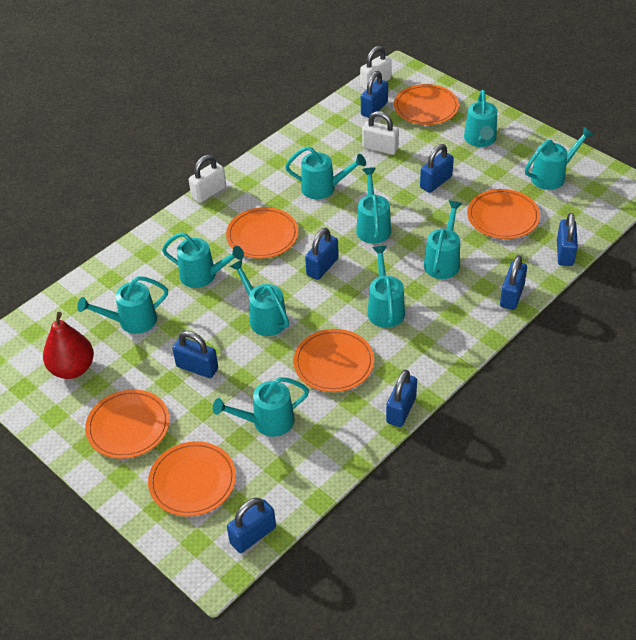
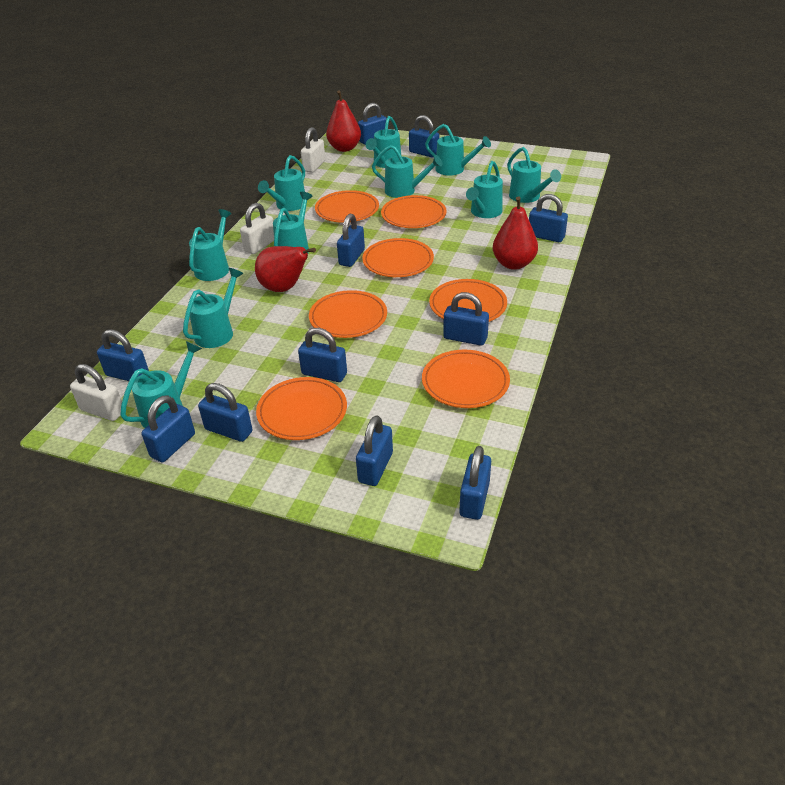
blue padlock: 8 -> 11
orange plate: 6 -> 7
red pear: 1 -> 3

